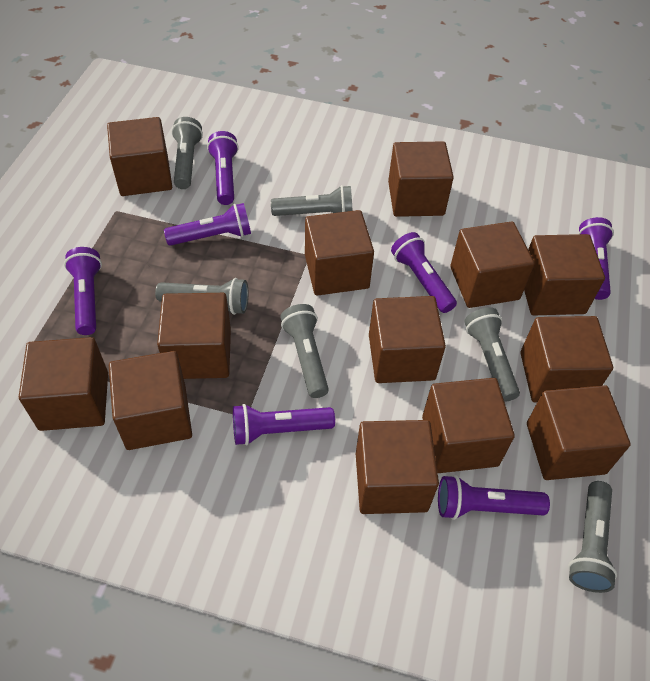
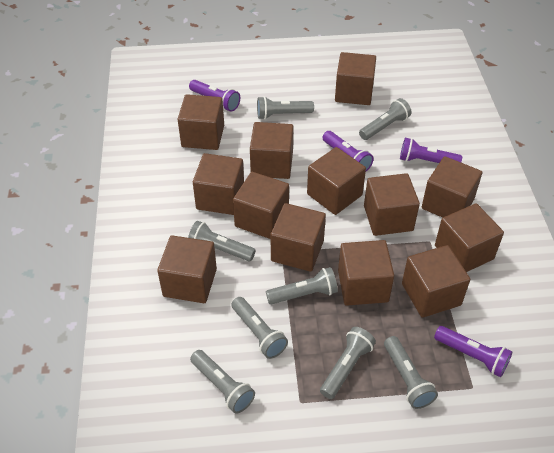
grey flashlight: 6 -> 8
purple flashlight: 7 -> 4

